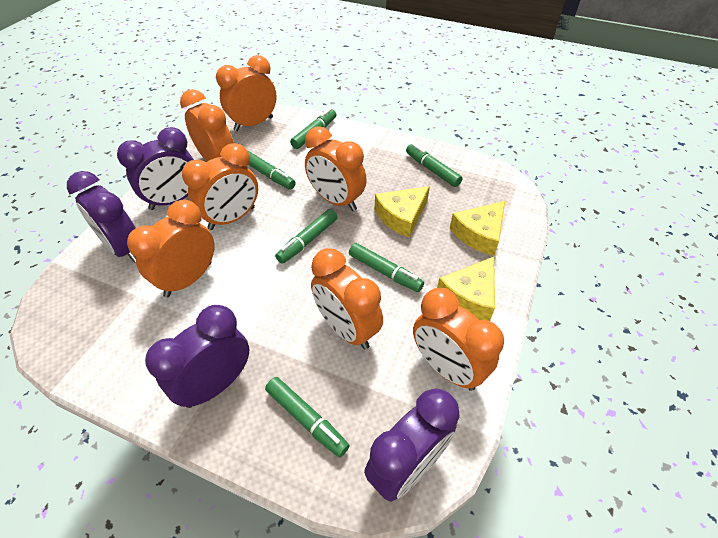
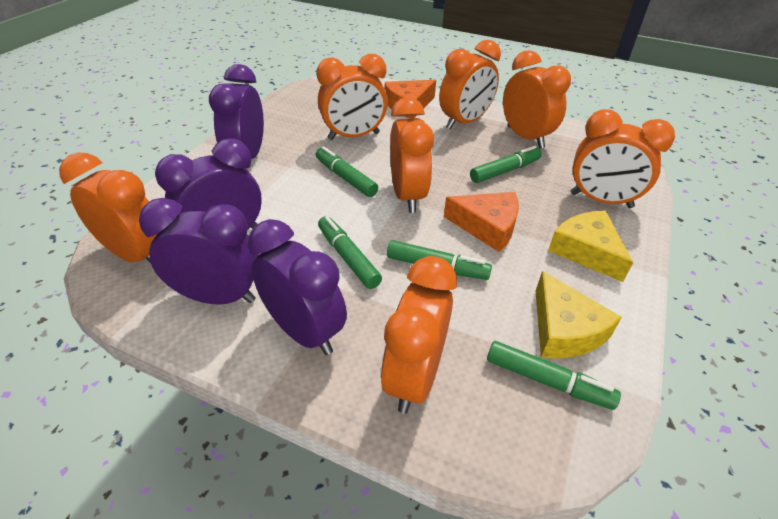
green marker: 6 -> 5
orange cheese: 0 -> 2
yellow cheese: 3 -> 2

